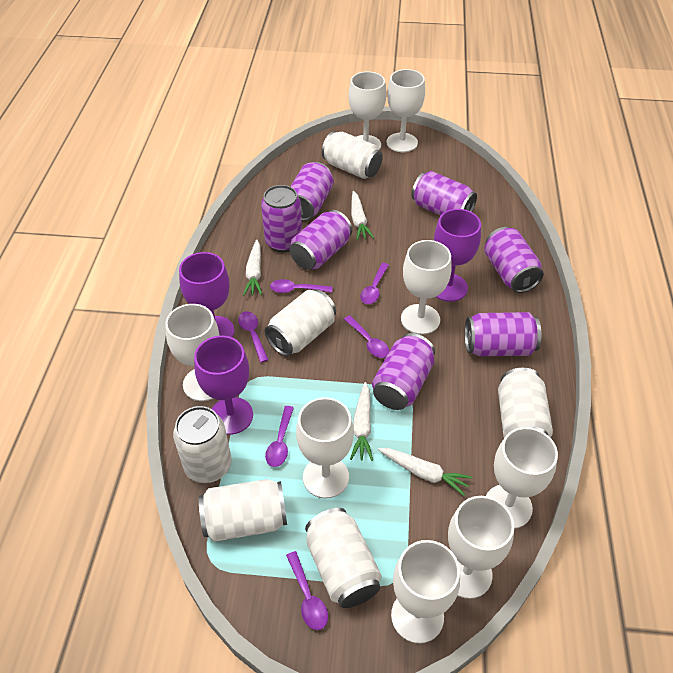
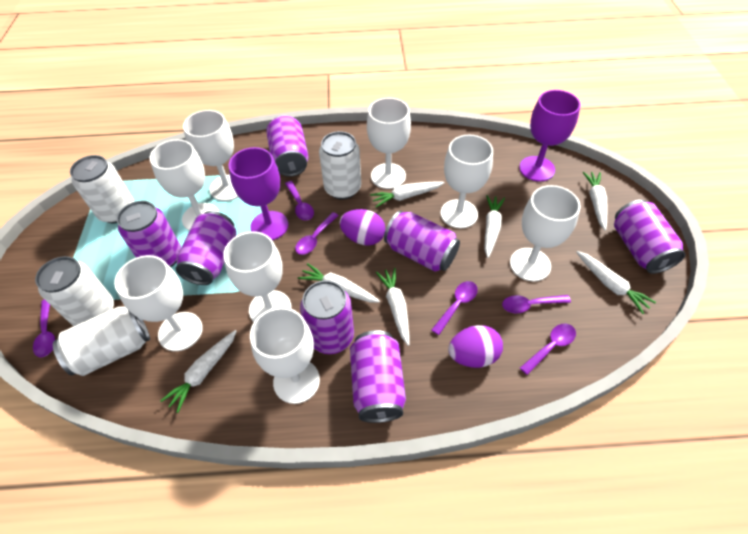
purple egg: 0 -> 2
purple goblet: 3 -> 2
white can: 6 -> 4
white carrot: 4 -> 7

